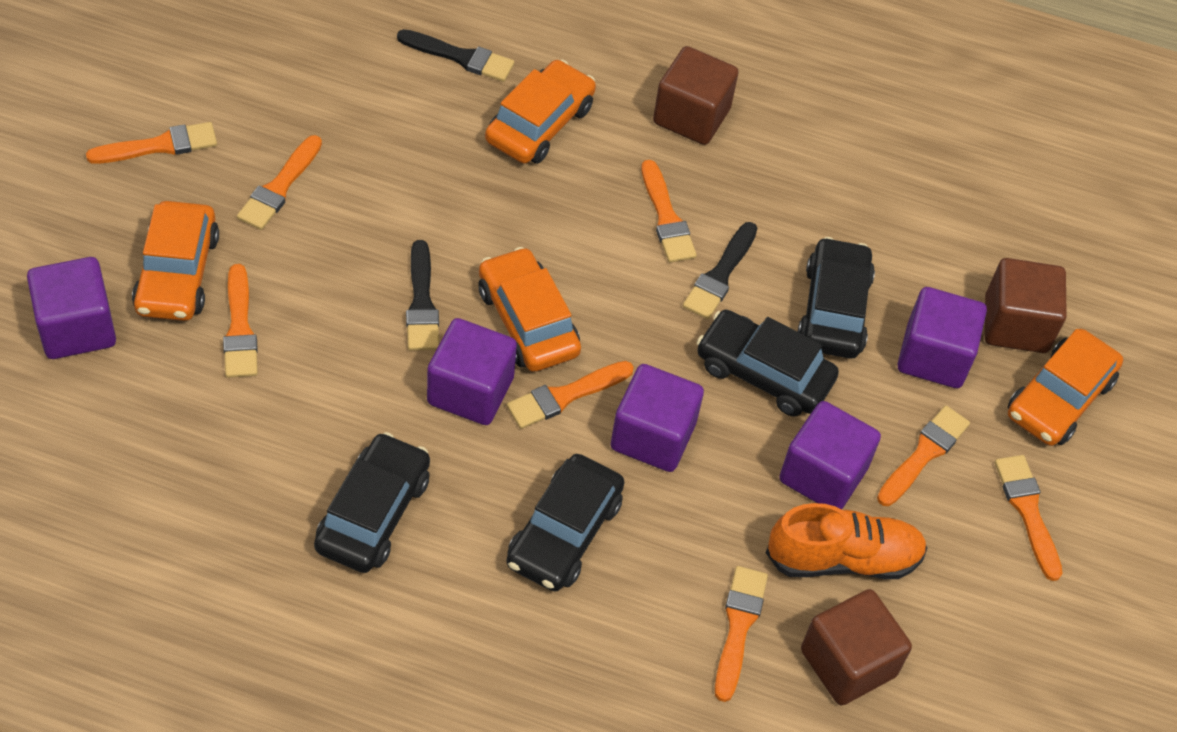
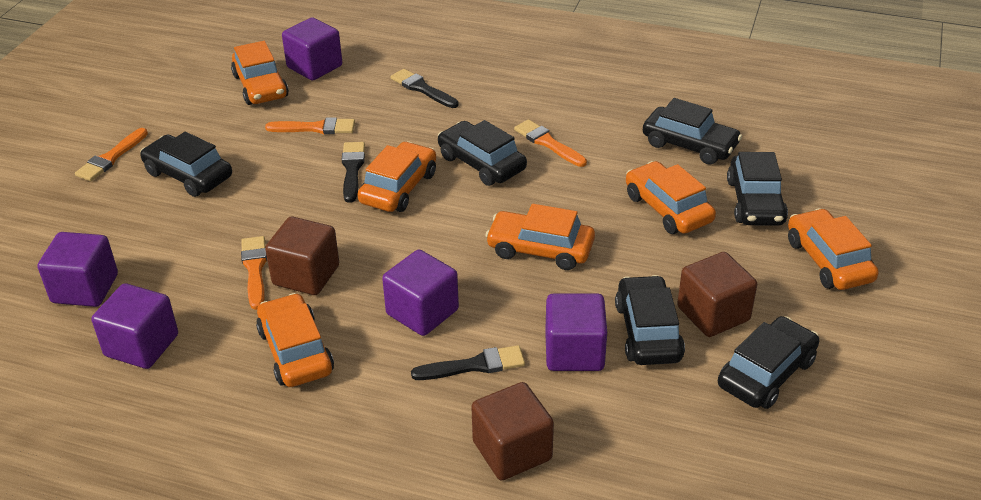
black car: 4 -> 6
orange brush: 8 -> 4
orange car: 4 -> 6
orange shoe: 1 -> 0

